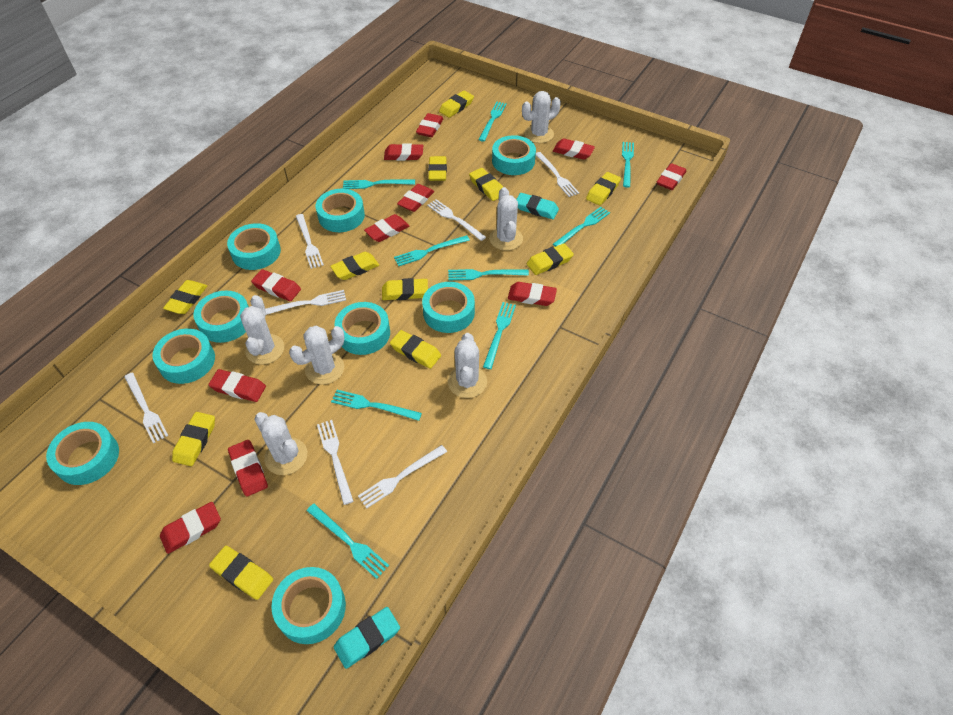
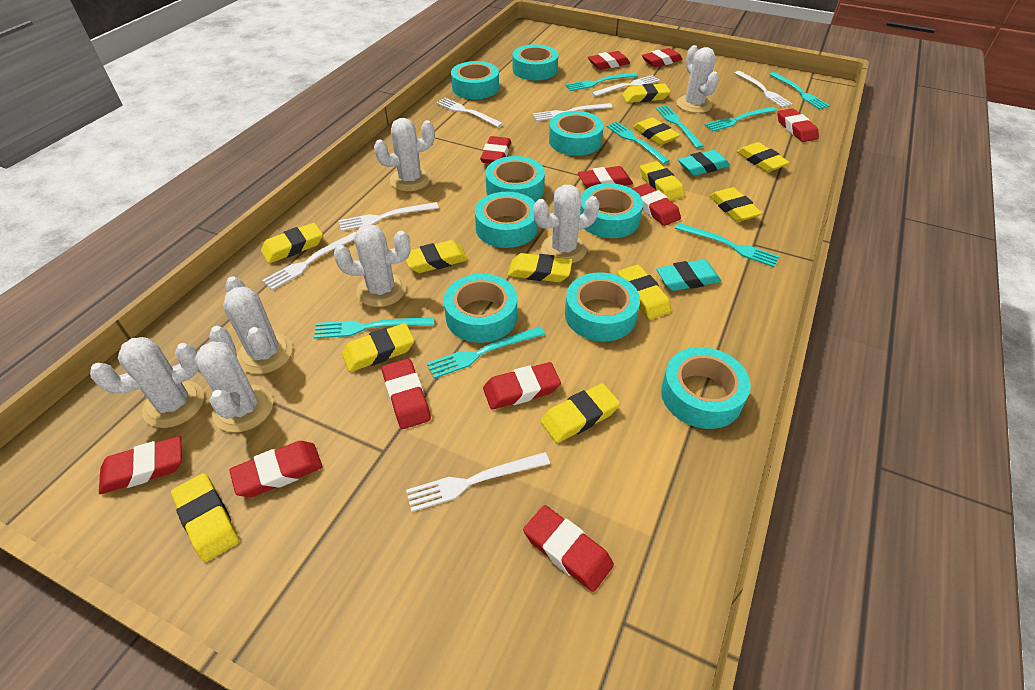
turquoise fork: 9 -> 8
white cactus: 6 -> 7
yellow eraser: 11 -> 12

